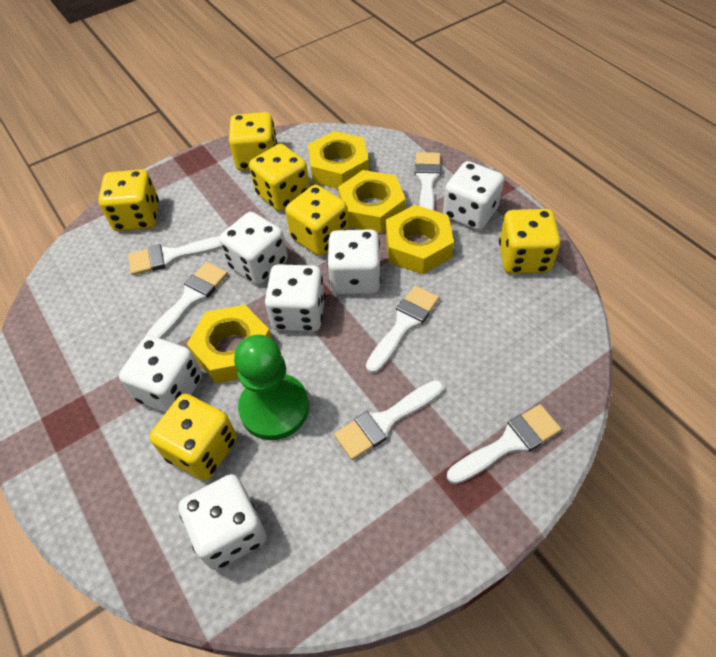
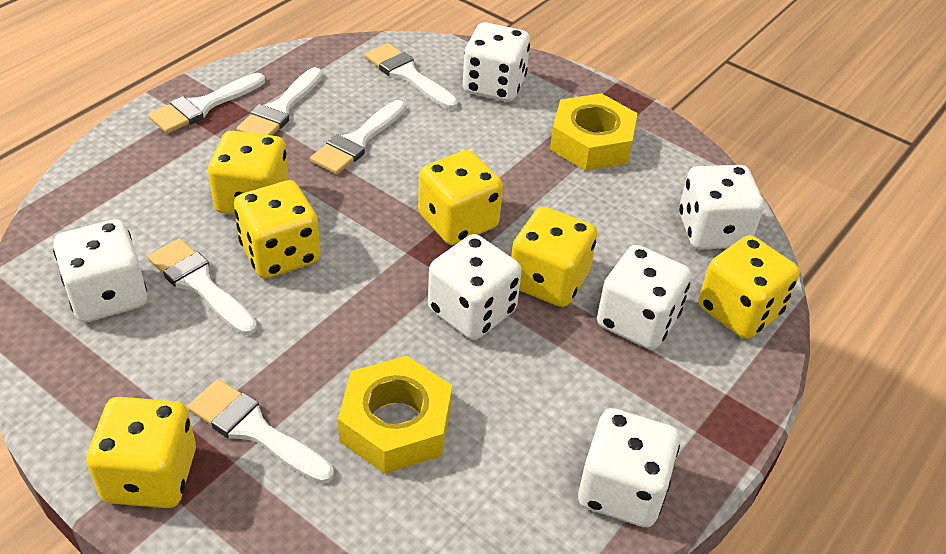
green pawn: 1 -> 0
yellow nut: 4 -> 2

